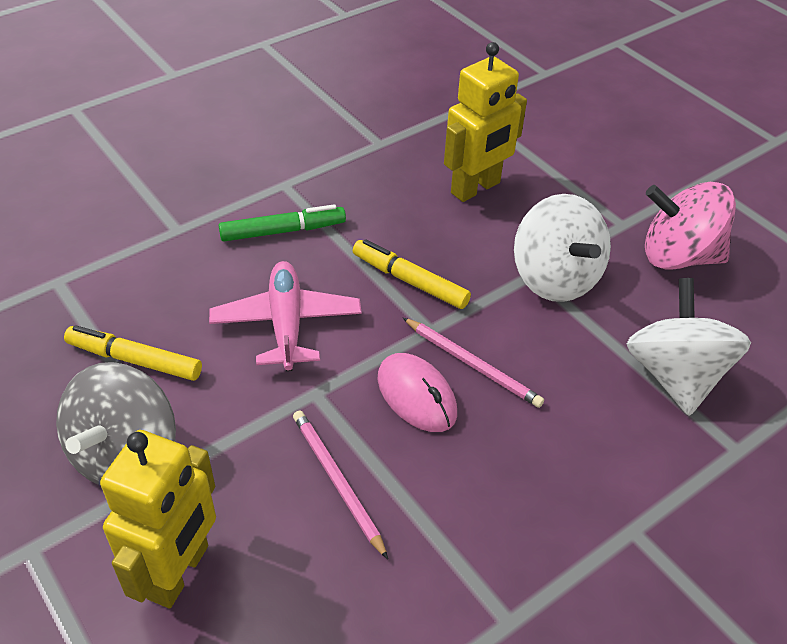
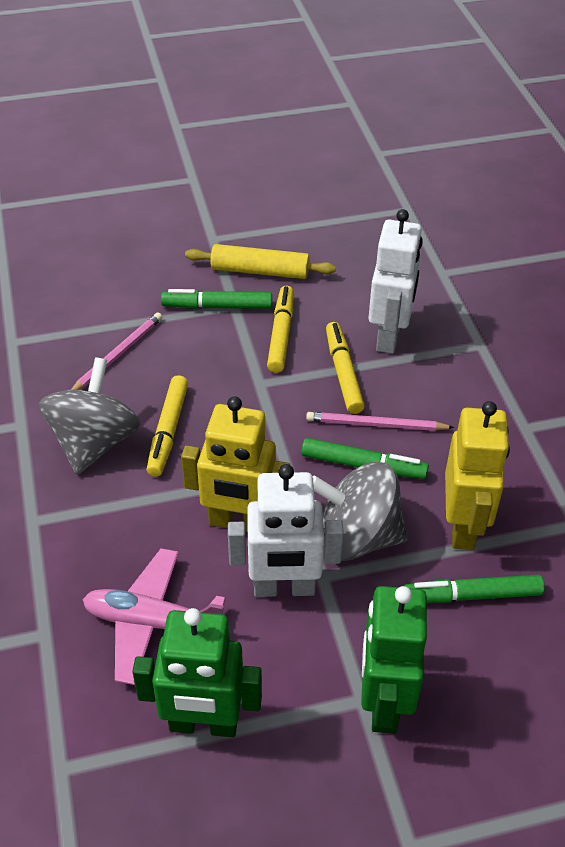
green marker: 1 -> 3
green robot: 0 -> 2
grey spinning top: 1 -> 2
pink mouse: 1 -> 0
pink spinning top: 1 -> 0
white robot: 0 -> 2
white spinning top: 2 -> 0
yellow marker: 2 -> 3
yellow rolling pin: 0 -> 1

